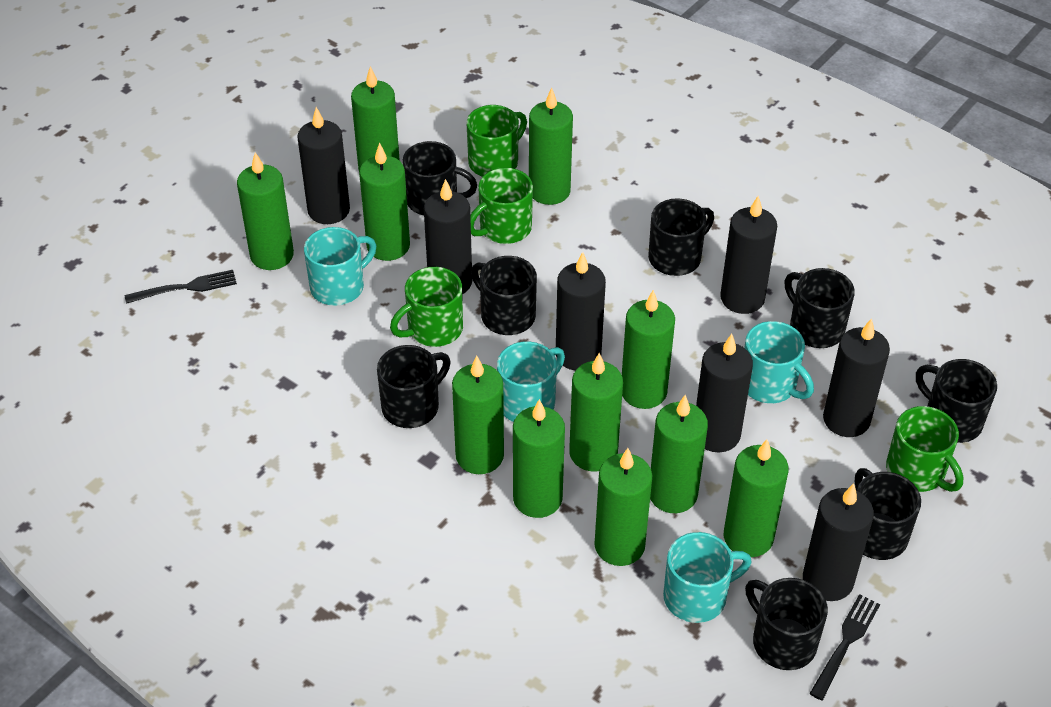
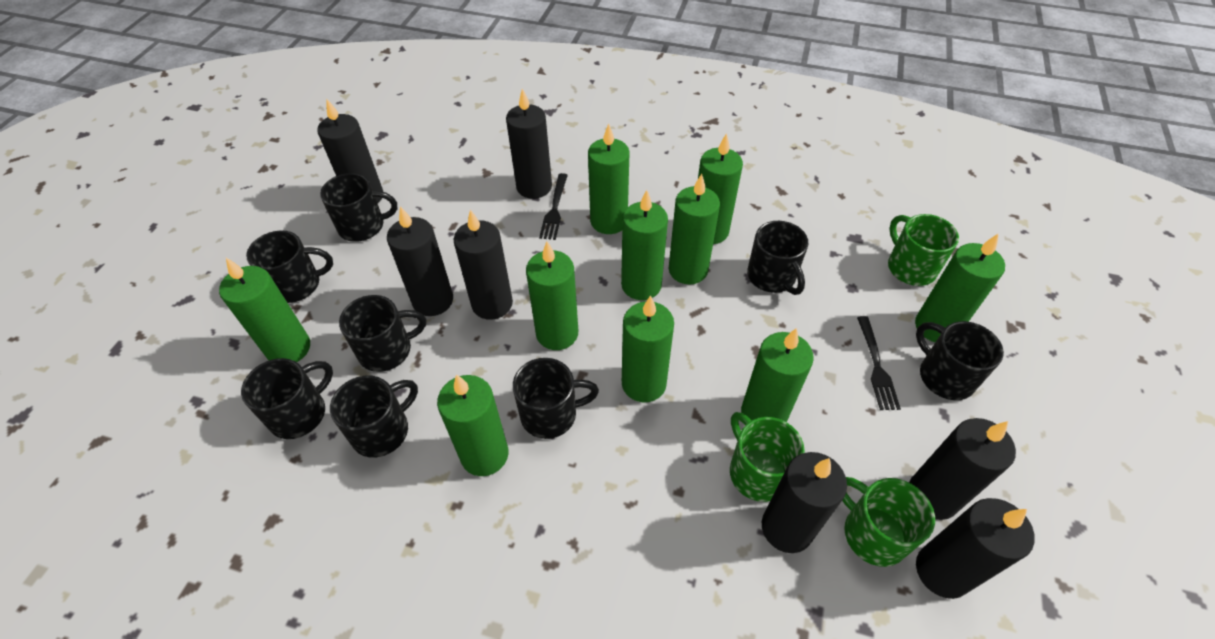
green candle: 11 -> 10
green mug: 4 -> 3
turquoise mug: 4 -> 0

